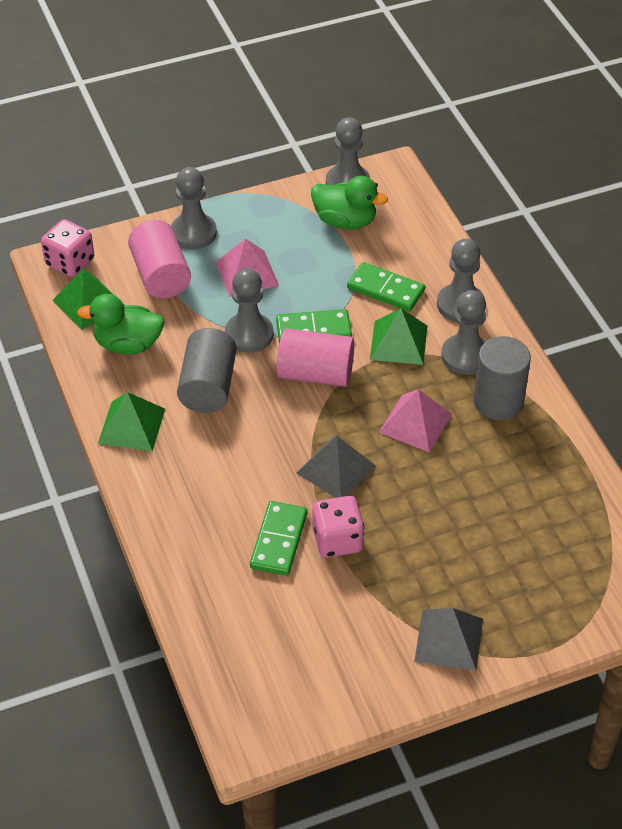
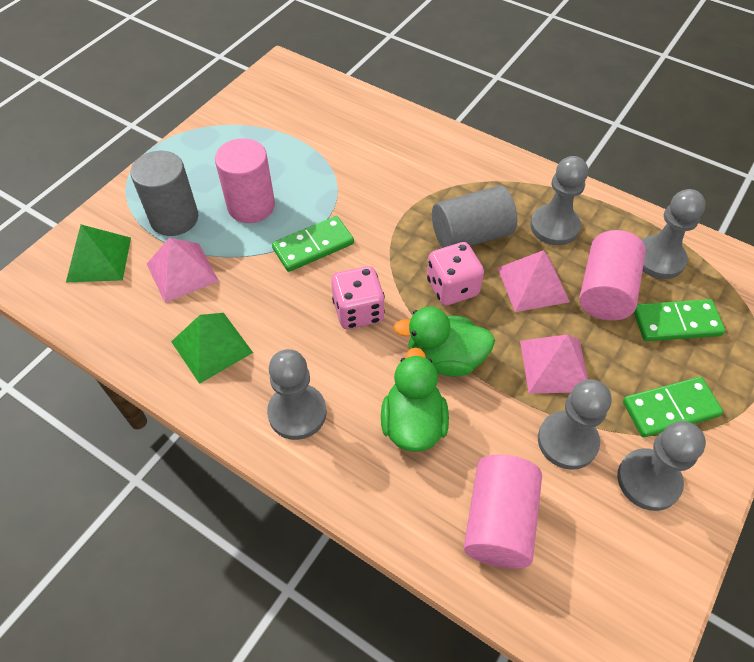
green pyramid: 3 -> 2
grey pyramid: 2 -> 0
pink cylinder: 2 -> 3
pink pyramid: 2 -> 3

